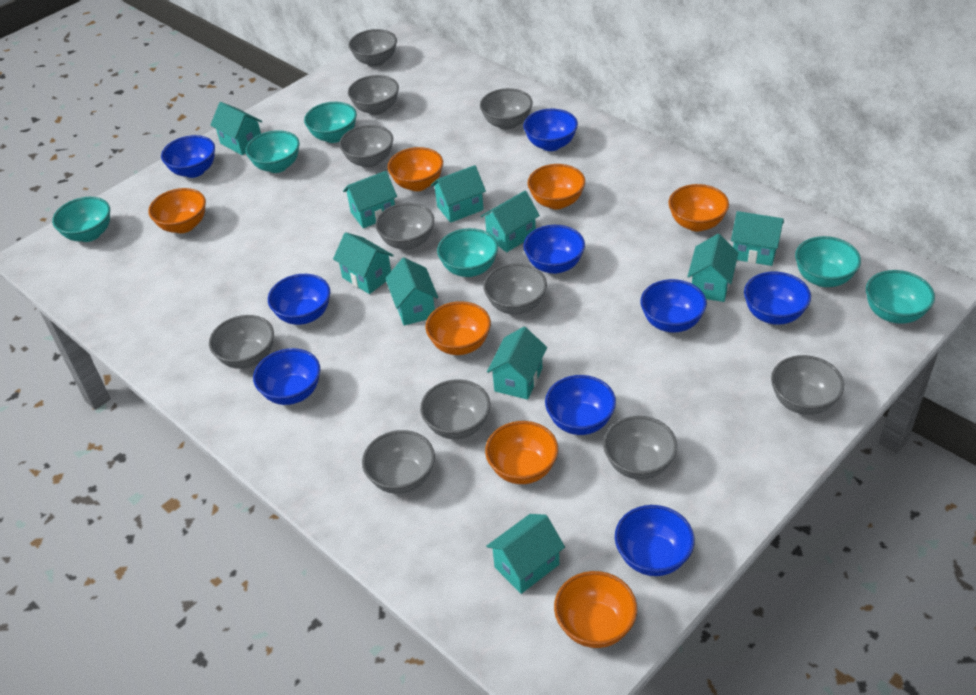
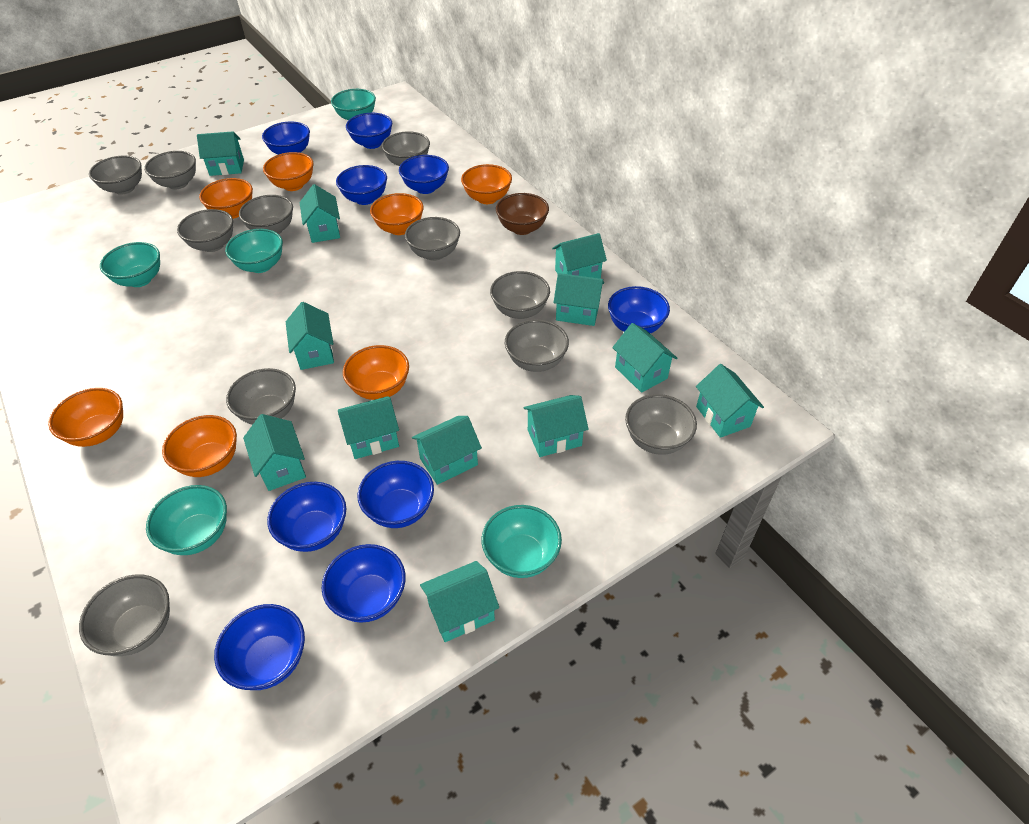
brown bowl: 0 -> 1
turquoise bowl: 6 -> 5
turquoise house: 10 -> 12

